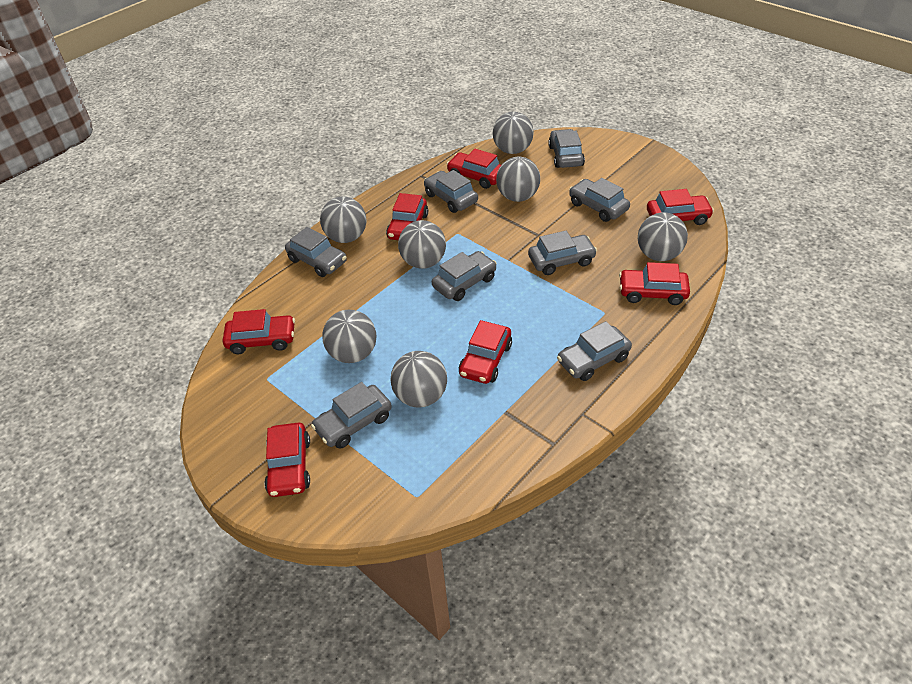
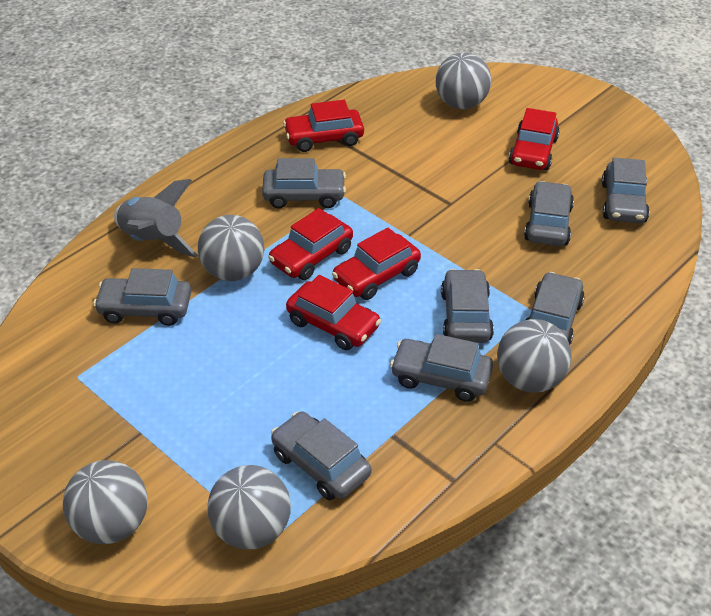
grey ball: 7 -> 5
grey rocket: 0 -> 1
red car: 7 -> 5

